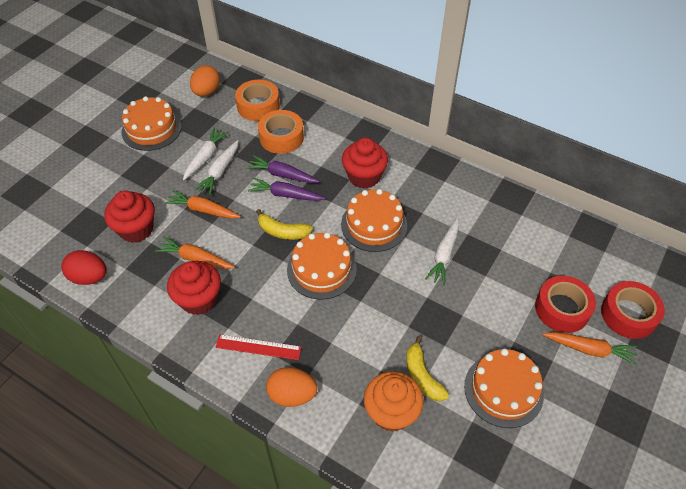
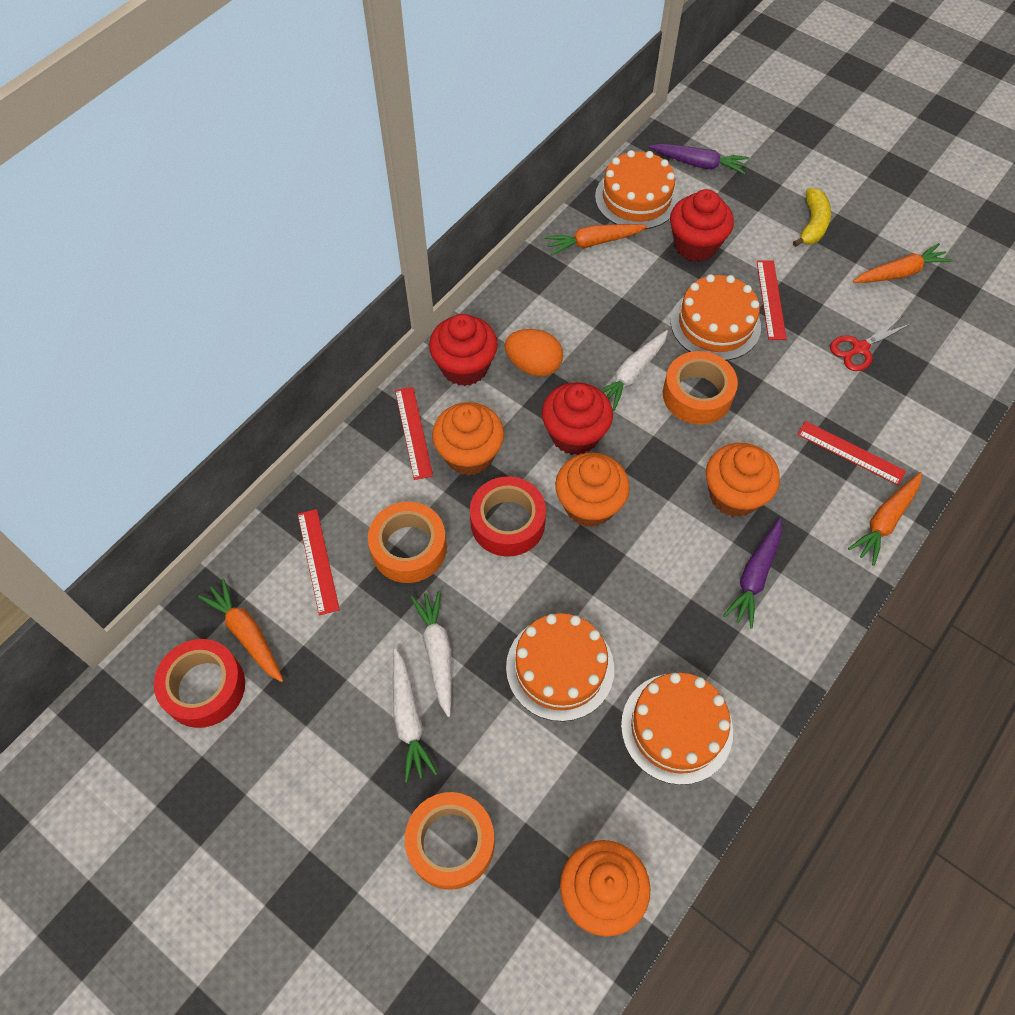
orange carrot: 3 -> 4
orange cupcake: 1 -> 4
orange egg: 2 -> 1
orange tape: 2 -> 3
red egg: 1 -> 0
red ruler: 1 -> 4
red scissors: 0 -> 1
yellow banana: 2 -> 1

